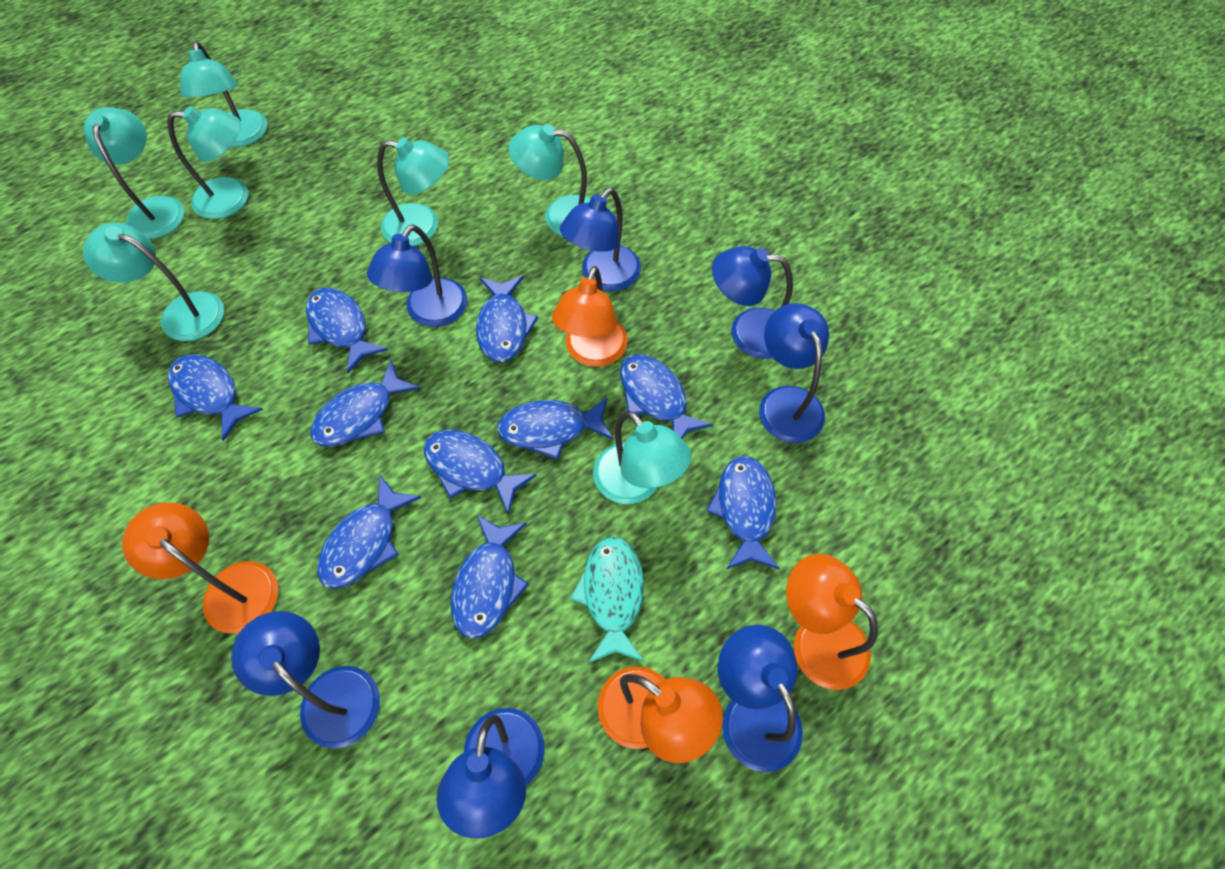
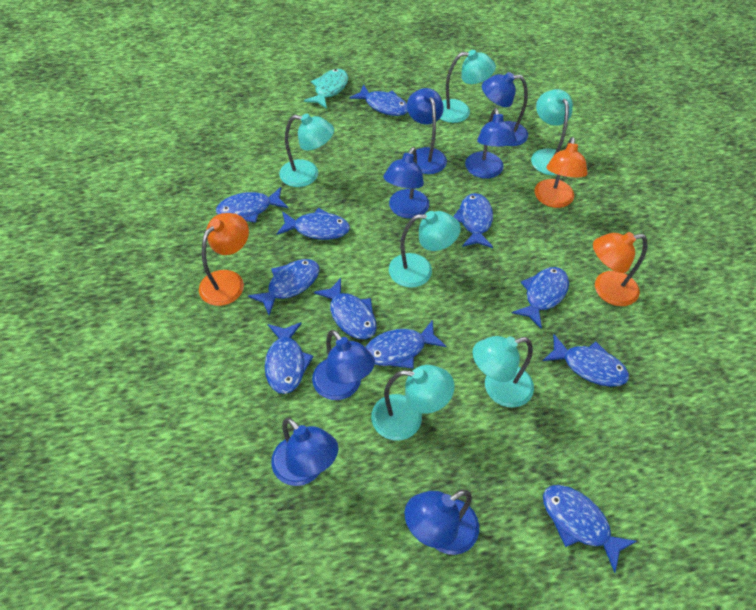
blue fish: 10 -> 11
orange lamp: 4 -> 3
turquoise lamp: 7 -> 6

